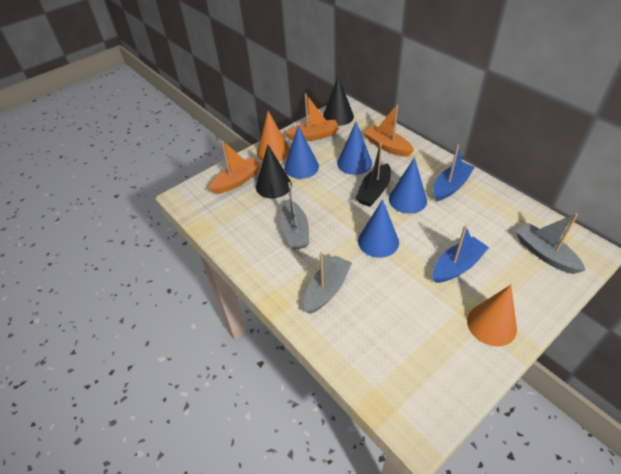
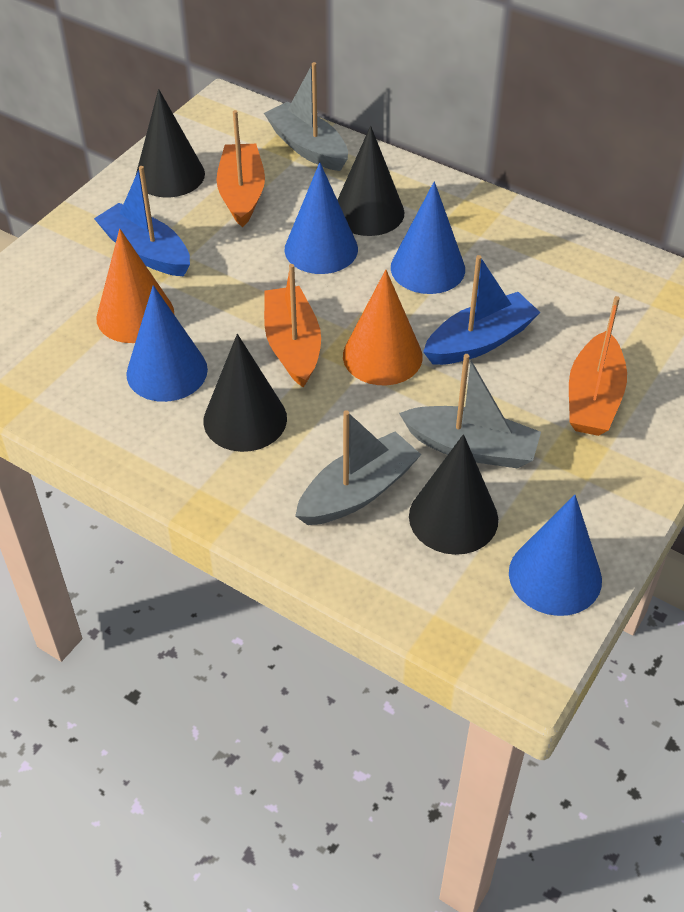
black boat: 1 -> 0
black cone: 2 -> 4

